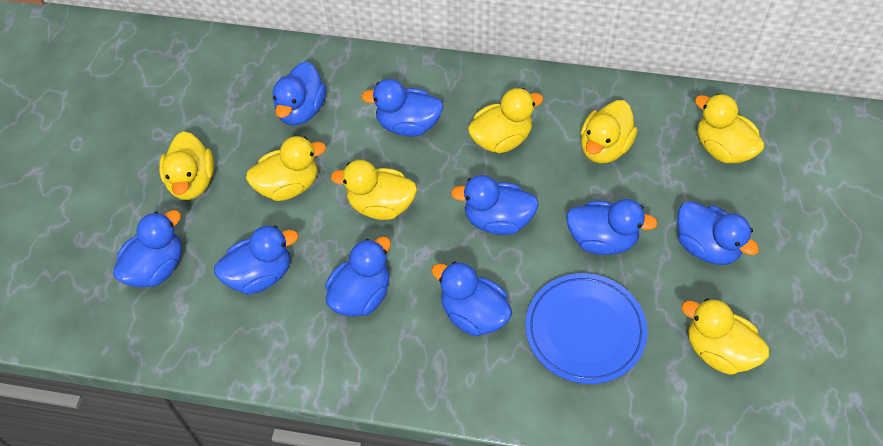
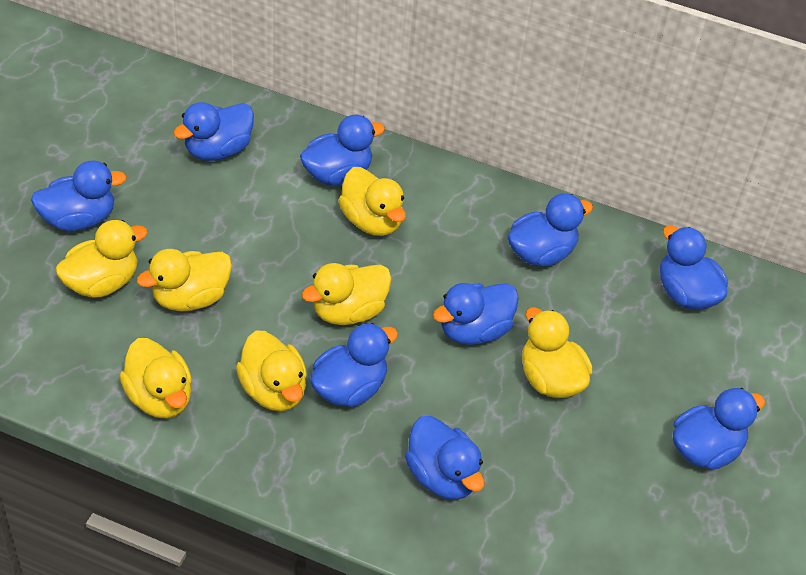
blue plate: 1 -> 0

